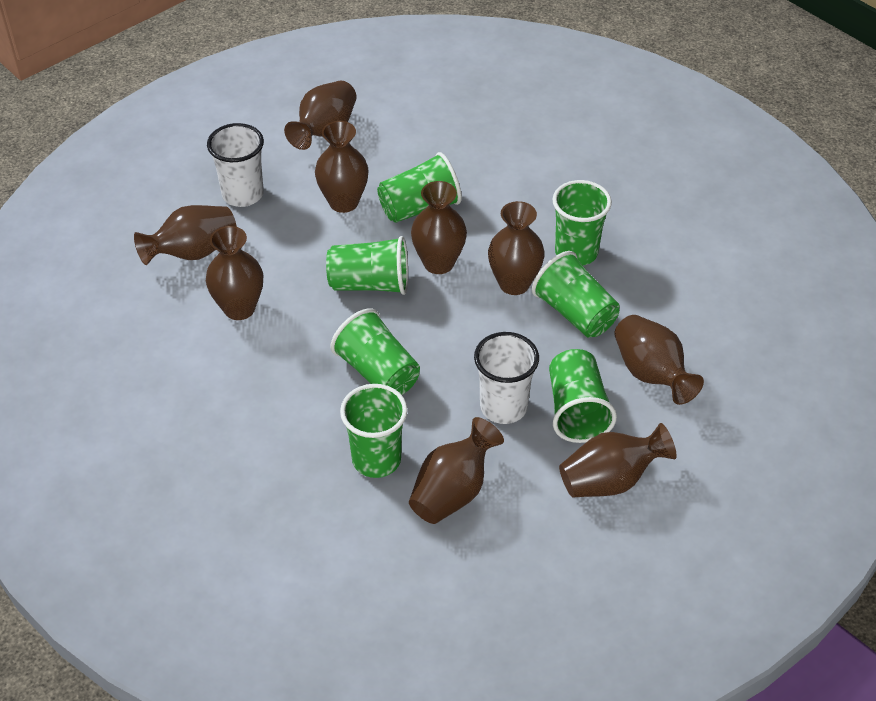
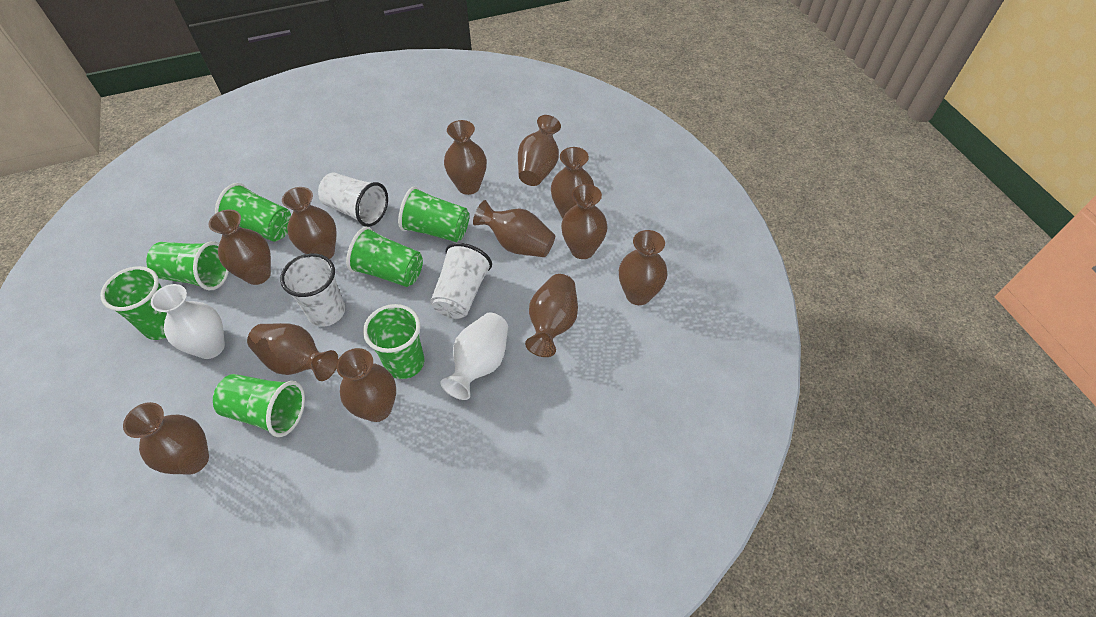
brown vase: 9 -> 12
white cup: 2 -> 3
white vase: 0 -> 2

